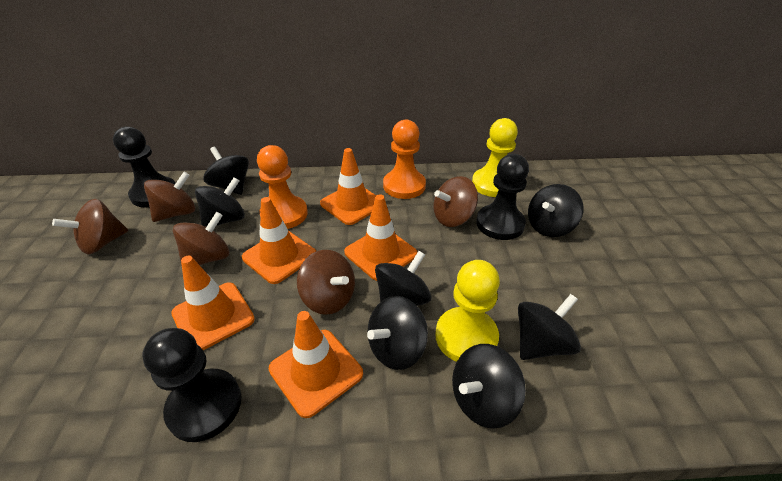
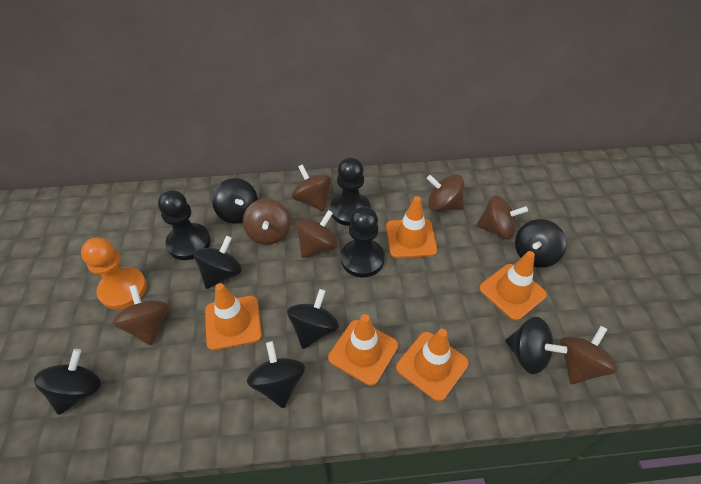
brown spinning top: 5 -> 7
orange pawn: 2 -> 1
yellow pawn: 2 -> 0

